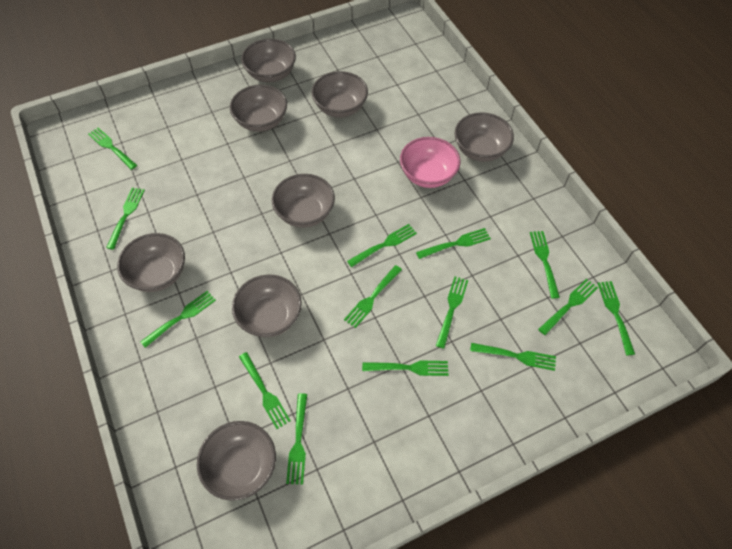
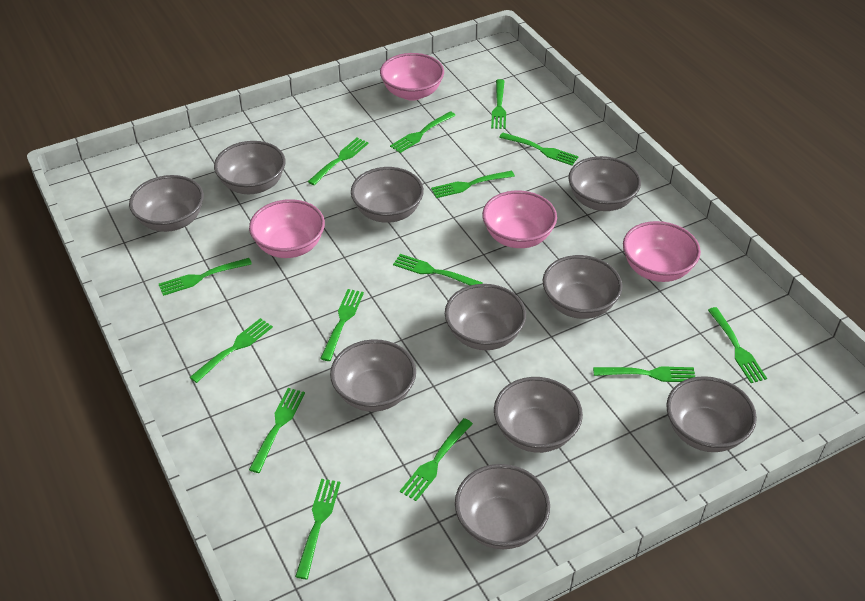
grey bowl: 8 -> 10
pink bowl: 1 -> 4

